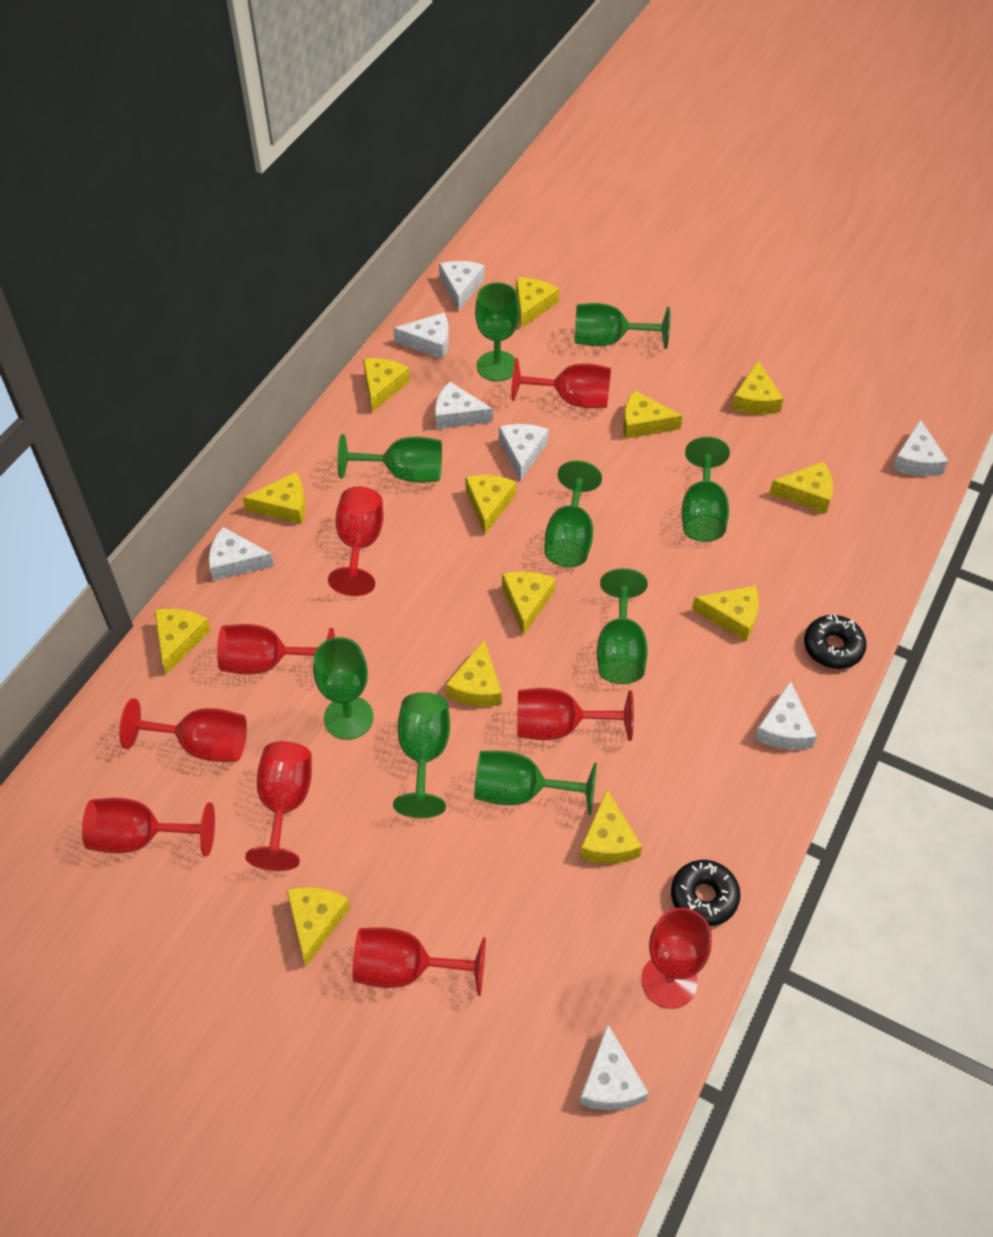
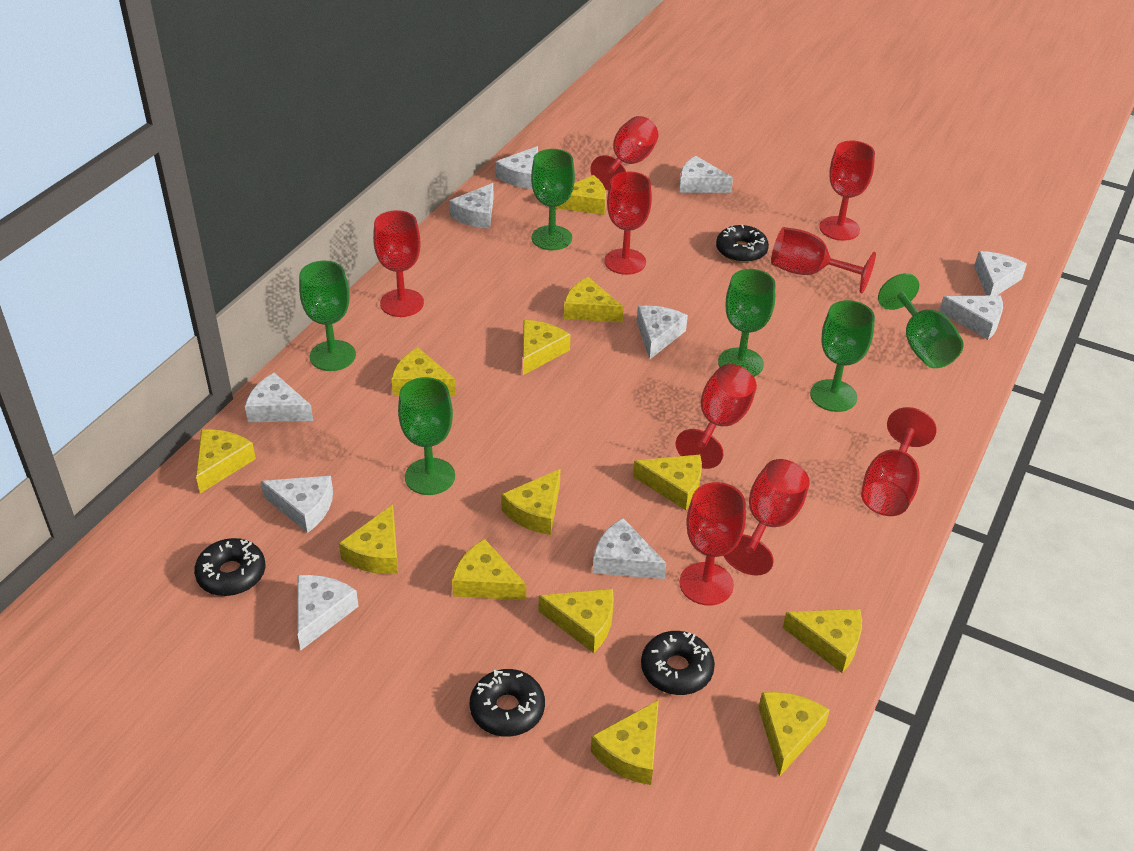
black donut: 2 -> 4
green goblet: 9 -> 6
white cheese: 8 -> 10

